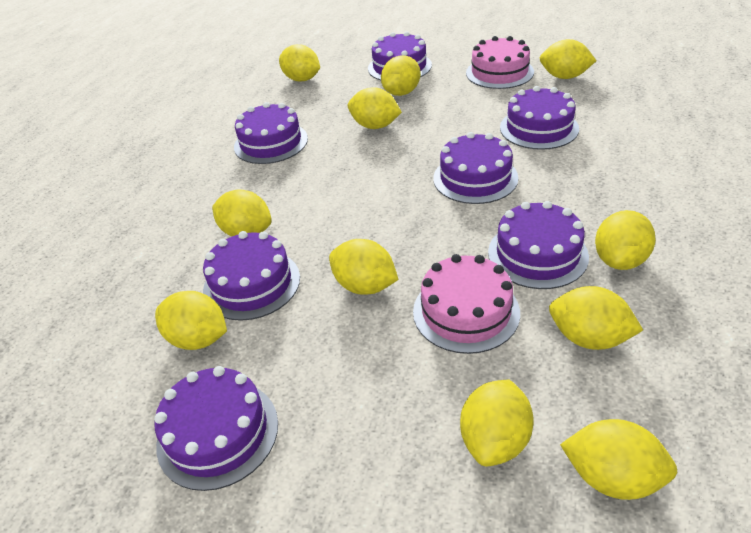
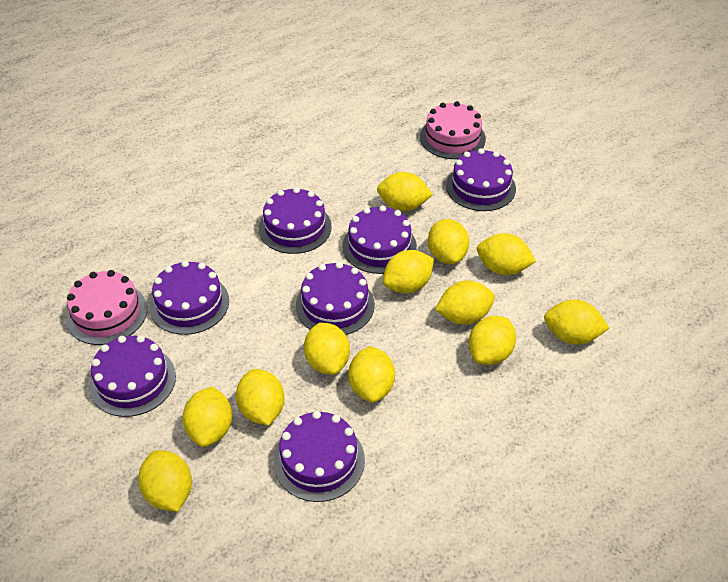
yellow lemon: 11 -> 12

